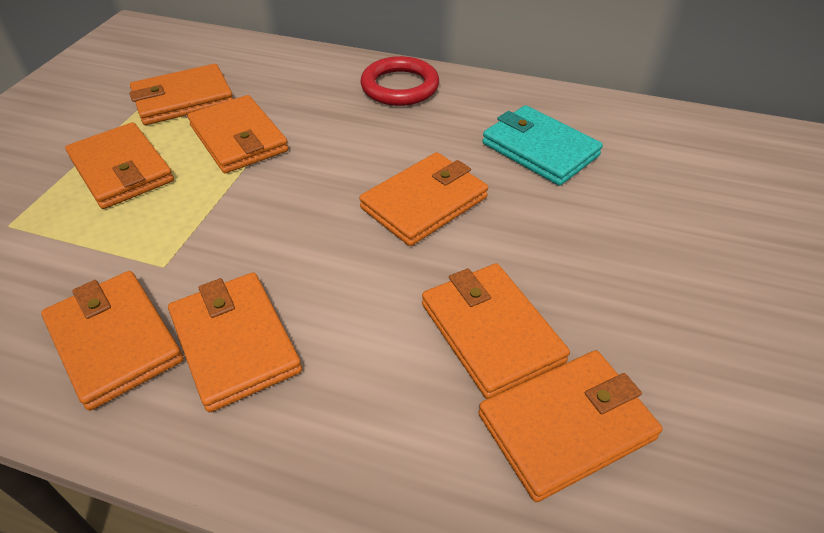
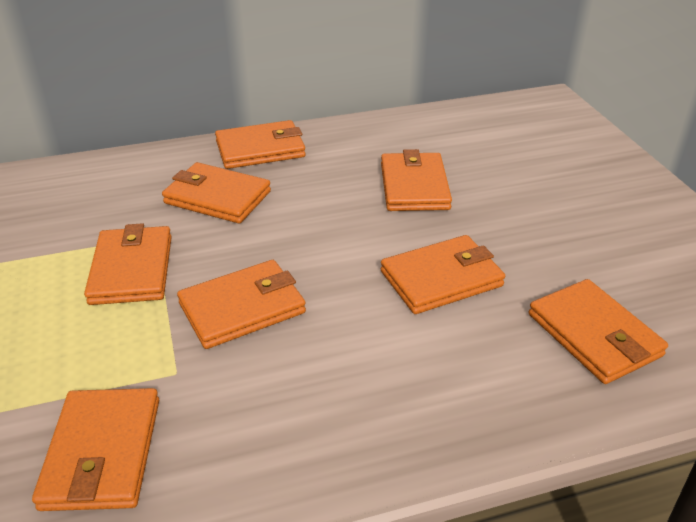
red ring: 1 -> 0
turquoise wallet: 1 -> 0

